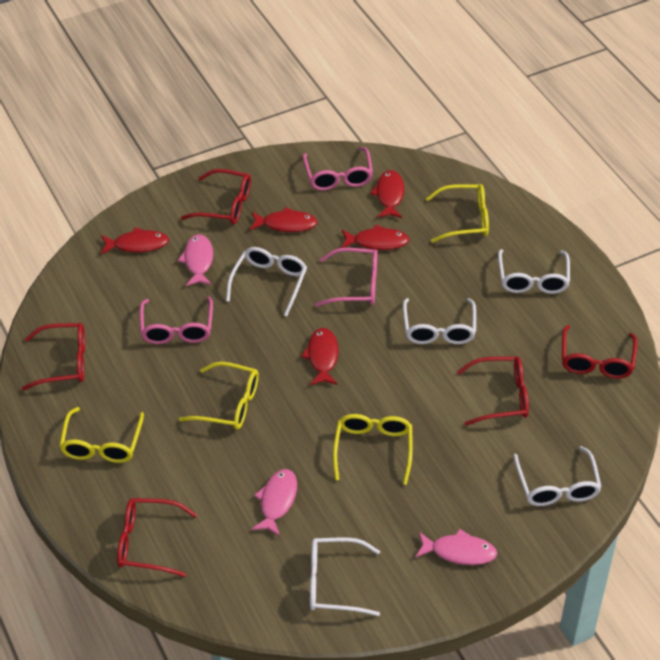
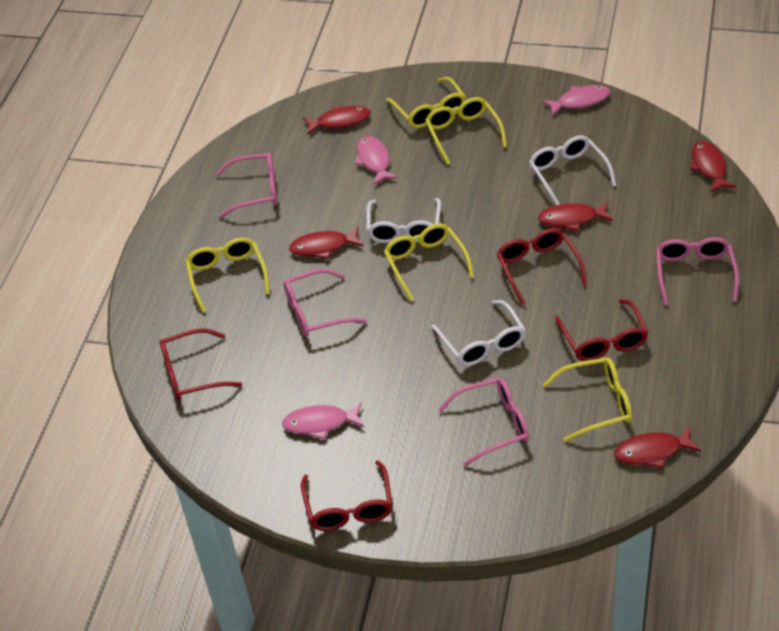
pink glasses: 3 -> 4
red glasses: 5 -> 4
white glasses: 5 -> 3
yellow glasses: 4 -> 5

